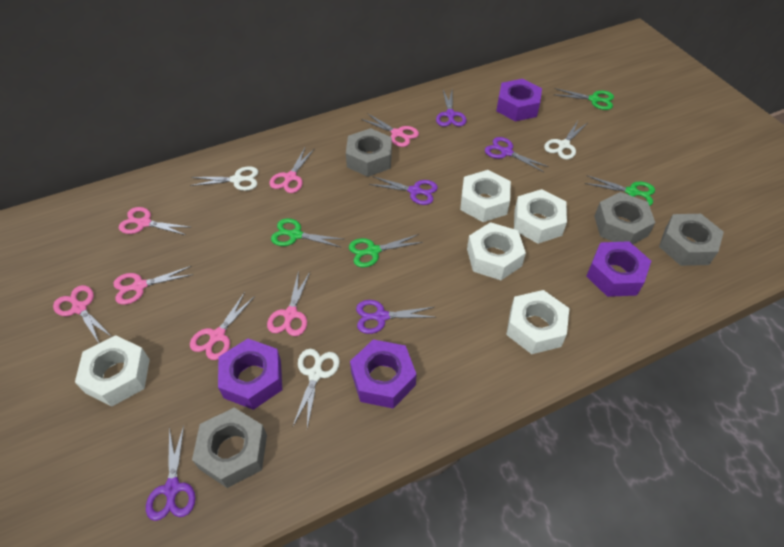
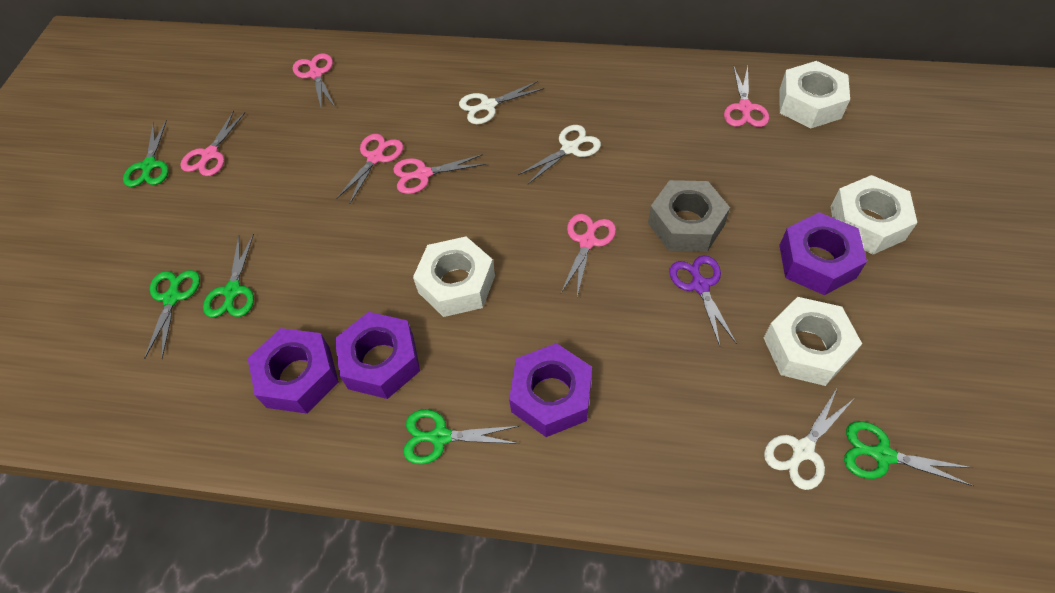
green scissors: 4 -> 5
grey nut: 4 -> 1
pink scissors: 7 -> 6
purple scissors: 5 -> 1
white nut: 5 -> 4

